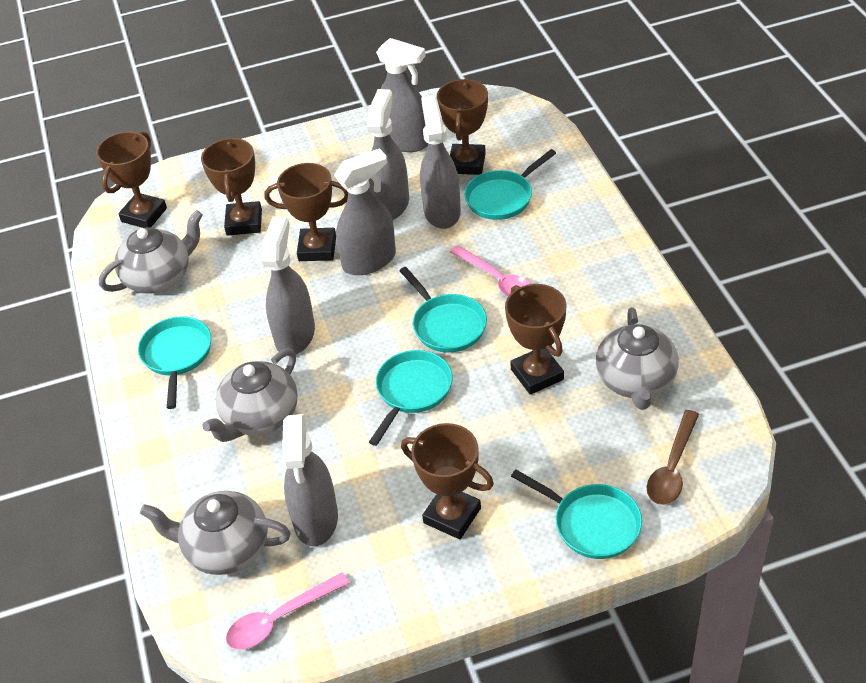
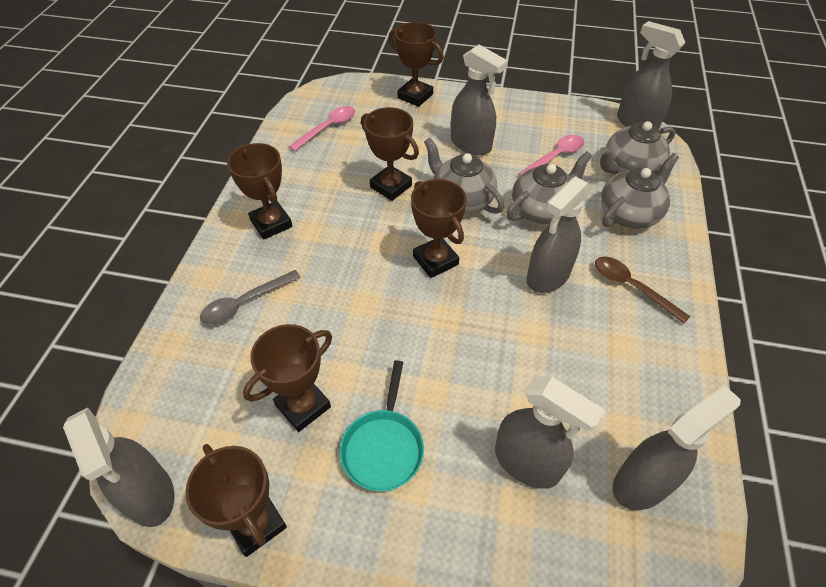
grey spoon: 0 -> 1
turquoise pan: 5 -> 1

